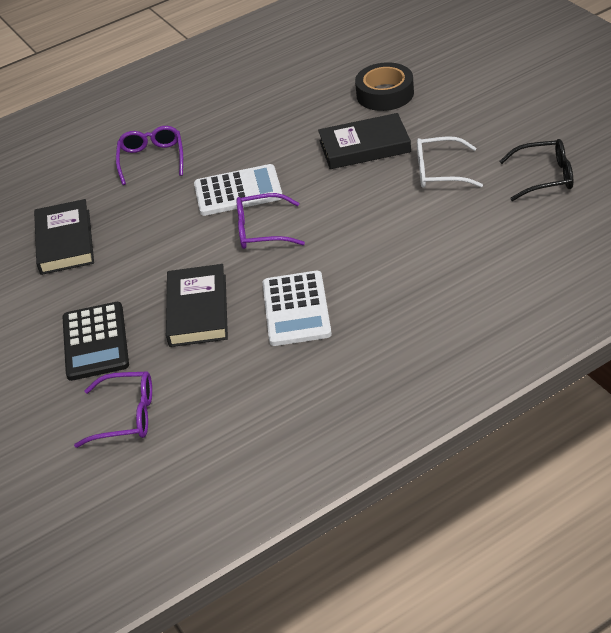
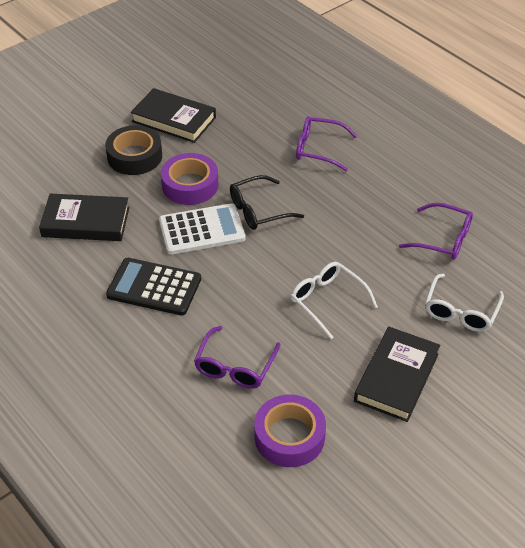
purple tape: 0 -> 2
white calculator: 2 -> 1
white glasses: 1 -> 2

